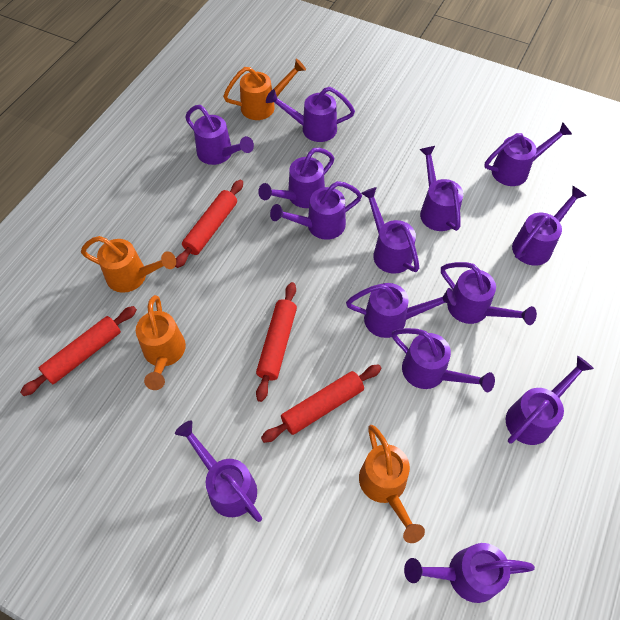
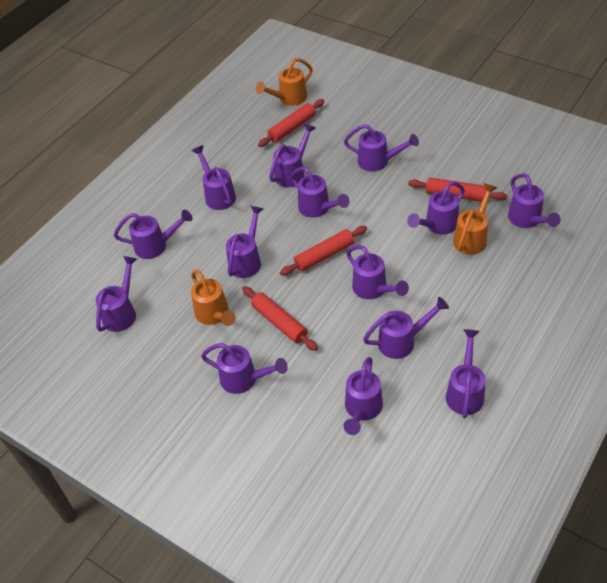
orange watering can: 4 -> 3

